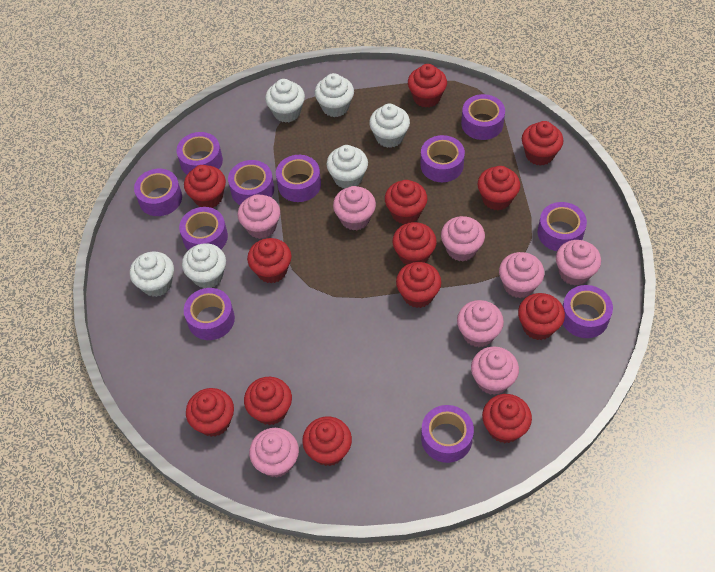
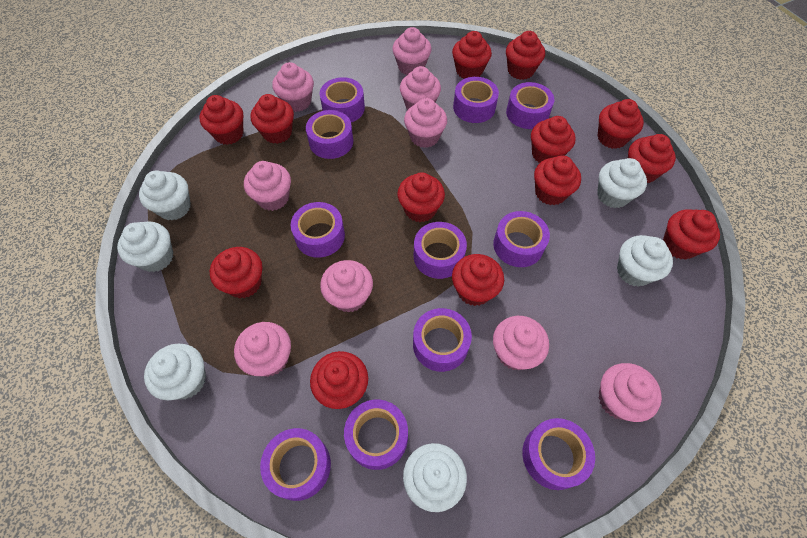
pink cupcake: 8 -> 9

